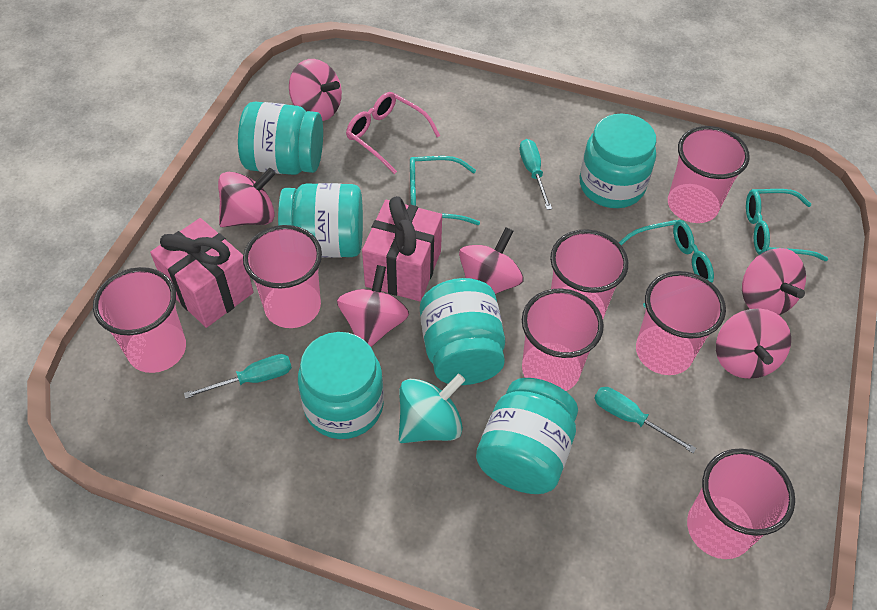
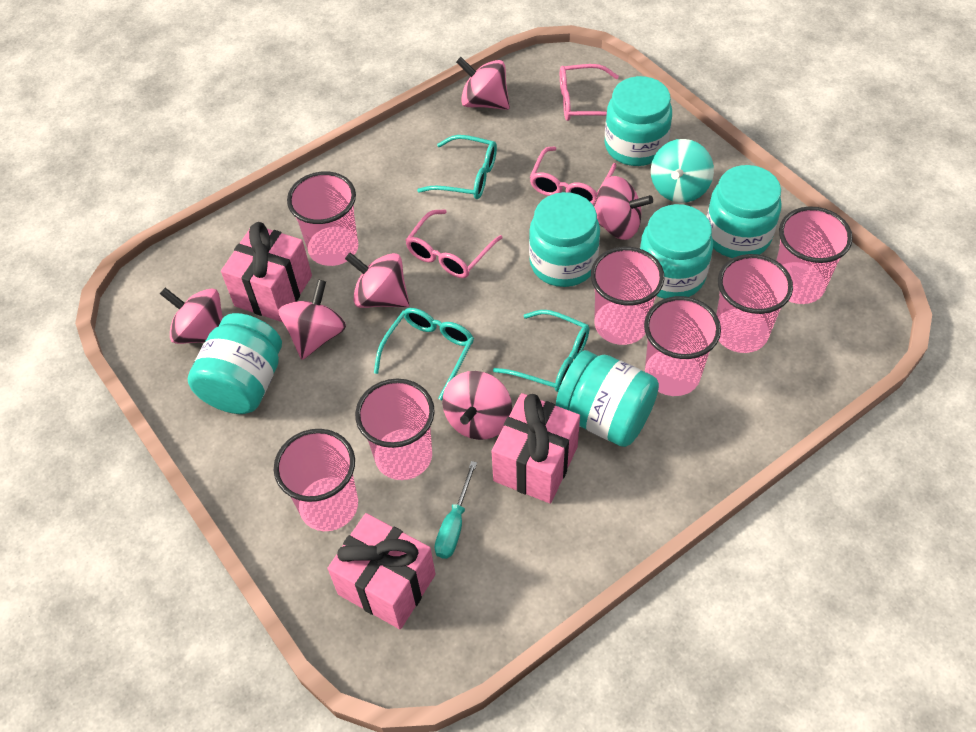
pink gift: 2 -> 3
pink glasses: 1 -> 3
turquoise screwdriver: 3 -> 1

